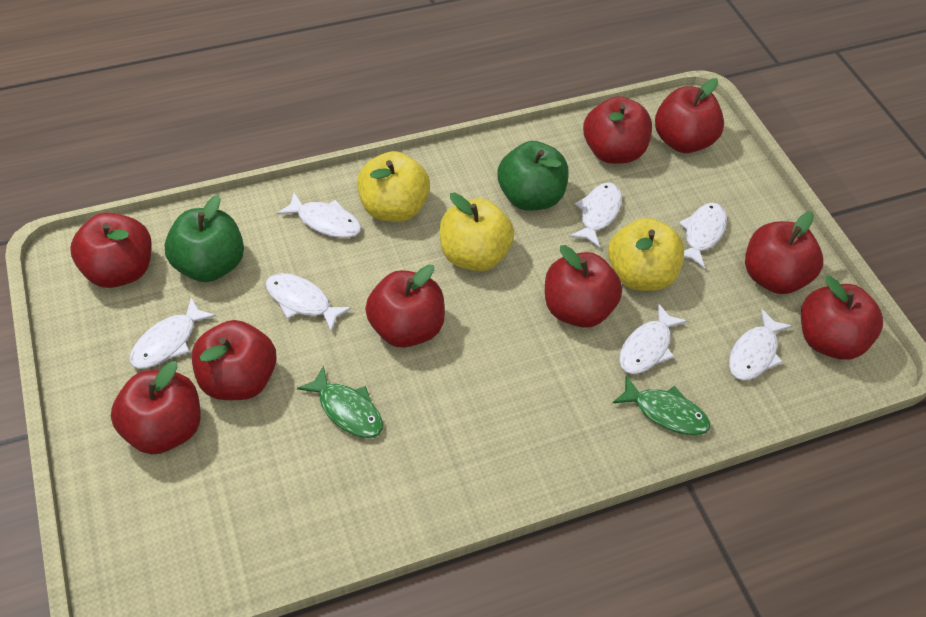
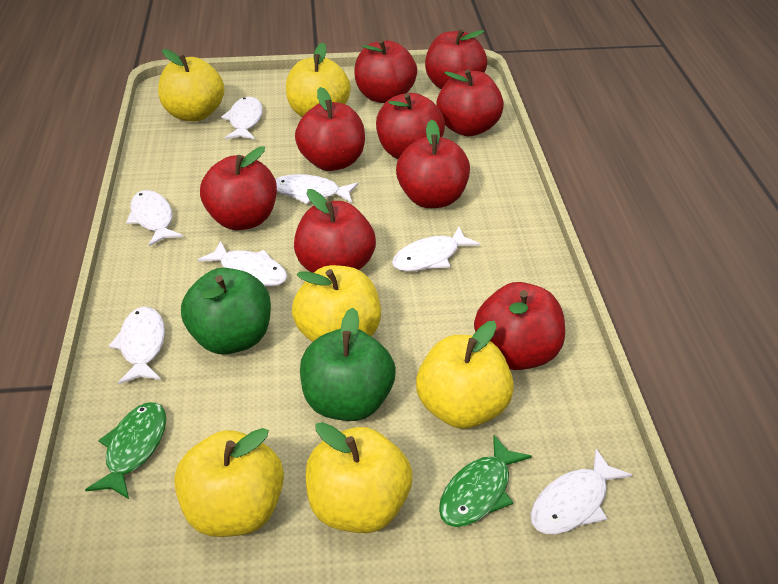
yellow apple: 3 -> 6

